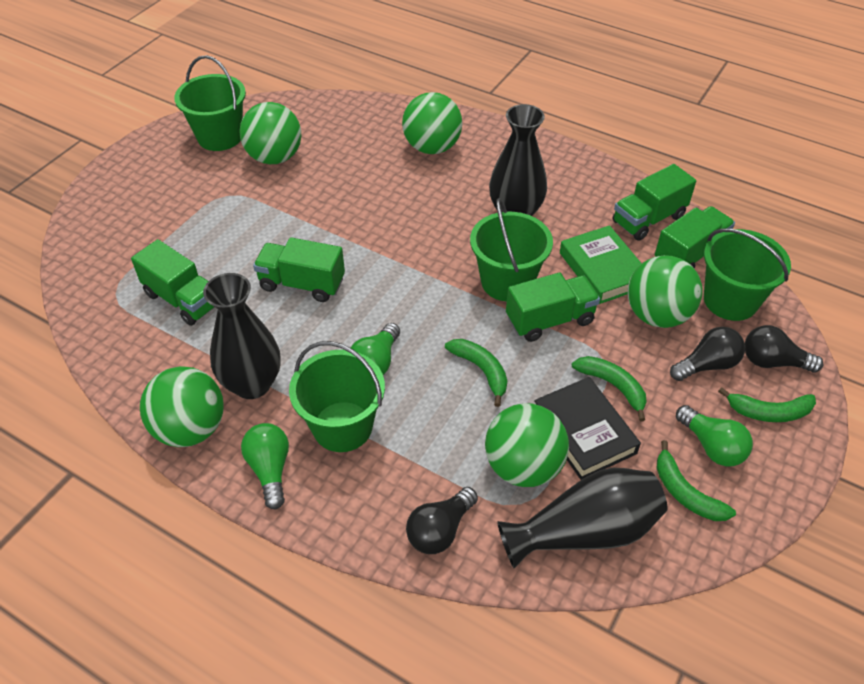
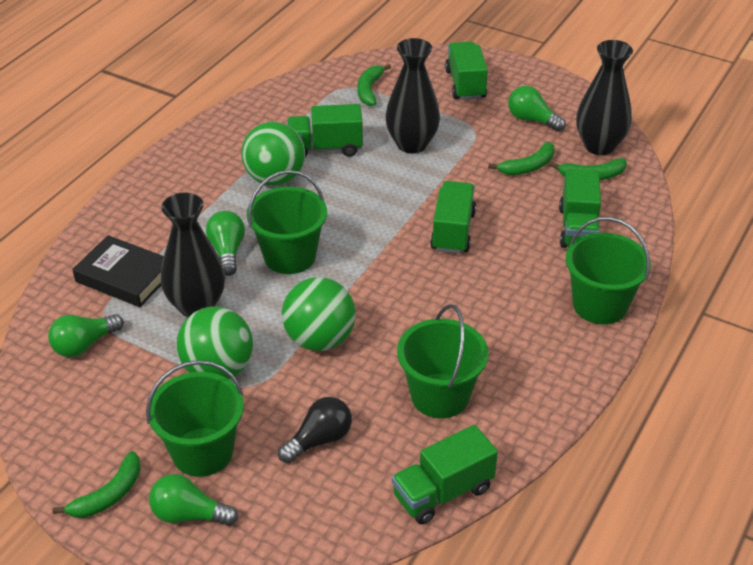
black light bulb: 3 -> 1
green ball: 5 -> 3
green book: 1 -> 0
green light bulb: 3 -> 4

